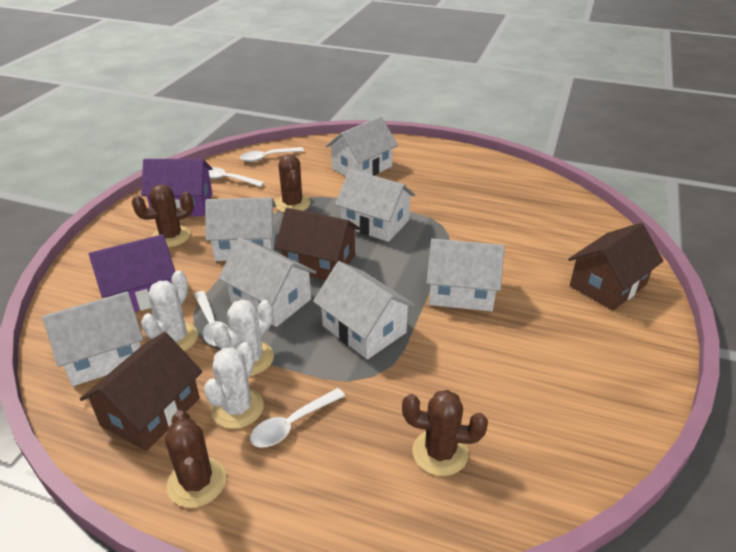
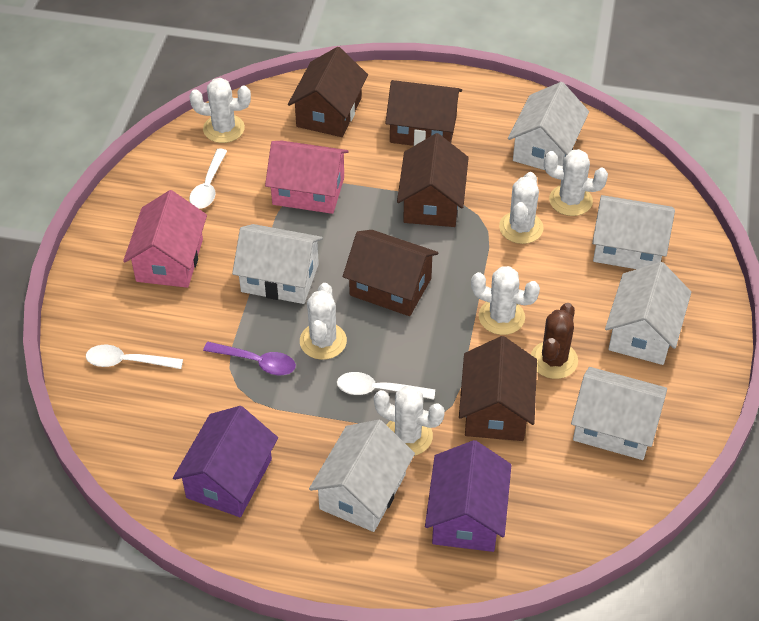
brown cactus: 4 -> 1
brown house: 3 -> 5
pink house: 0 -> 2
purple spoon: 0 -> 1
white cactus: 3 -> 6
white house: 7 -> 6
white spoon: 4 -> 3

